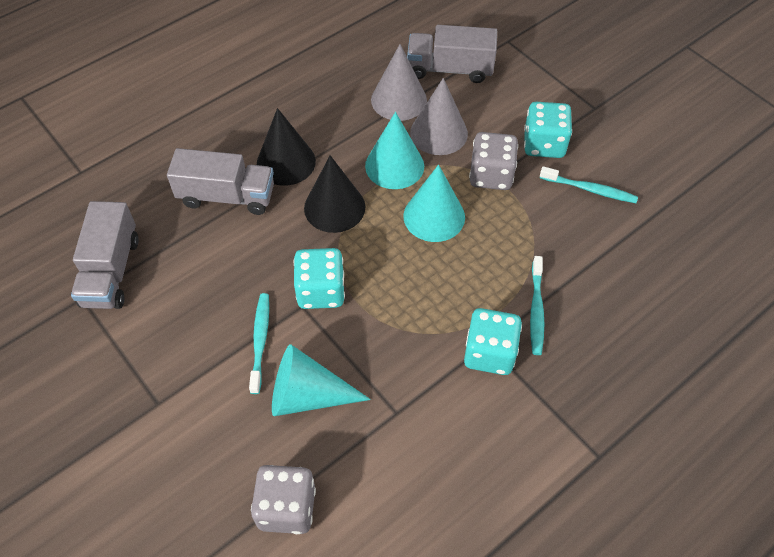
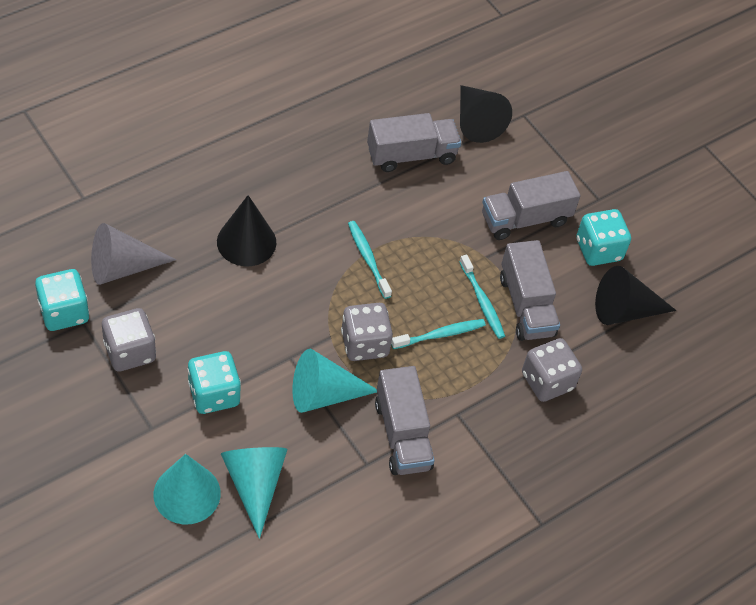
black cone: 2 -> 3
grey cone: 2 -> 1
grey dice: 2 -> 3
grey truck: 3 -> 4

